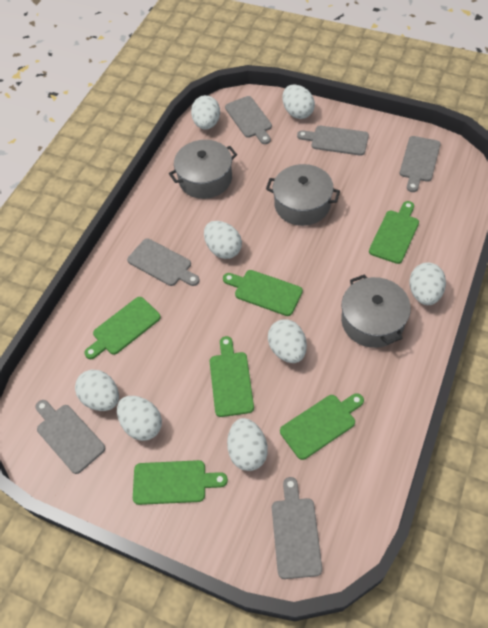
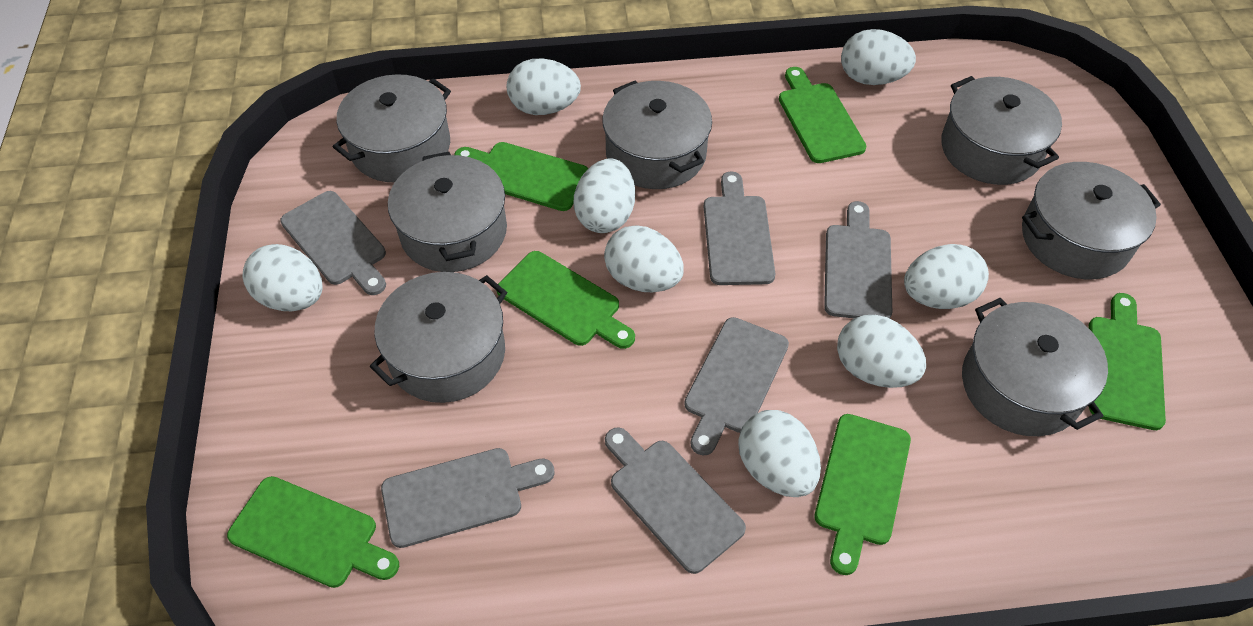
grey pot: 3 -> 7

